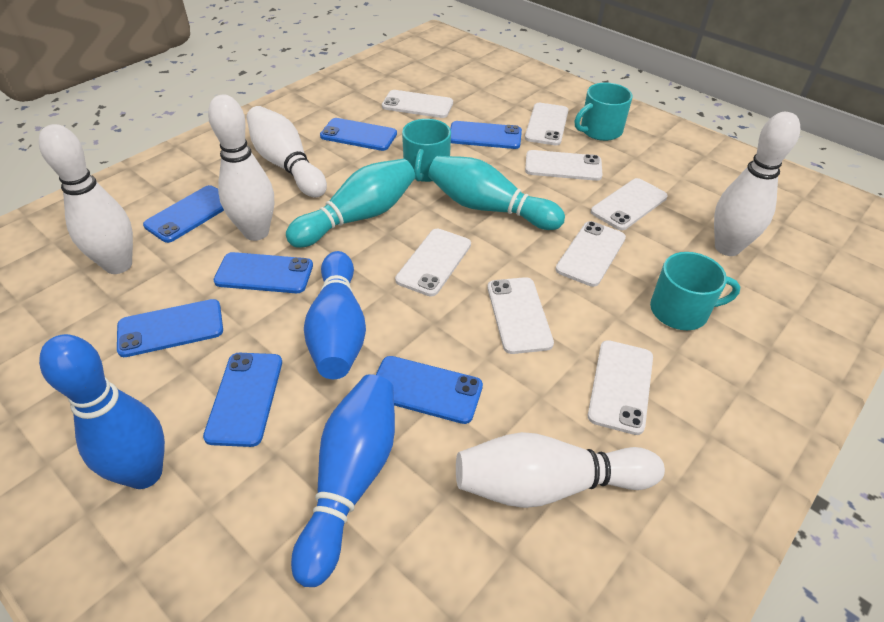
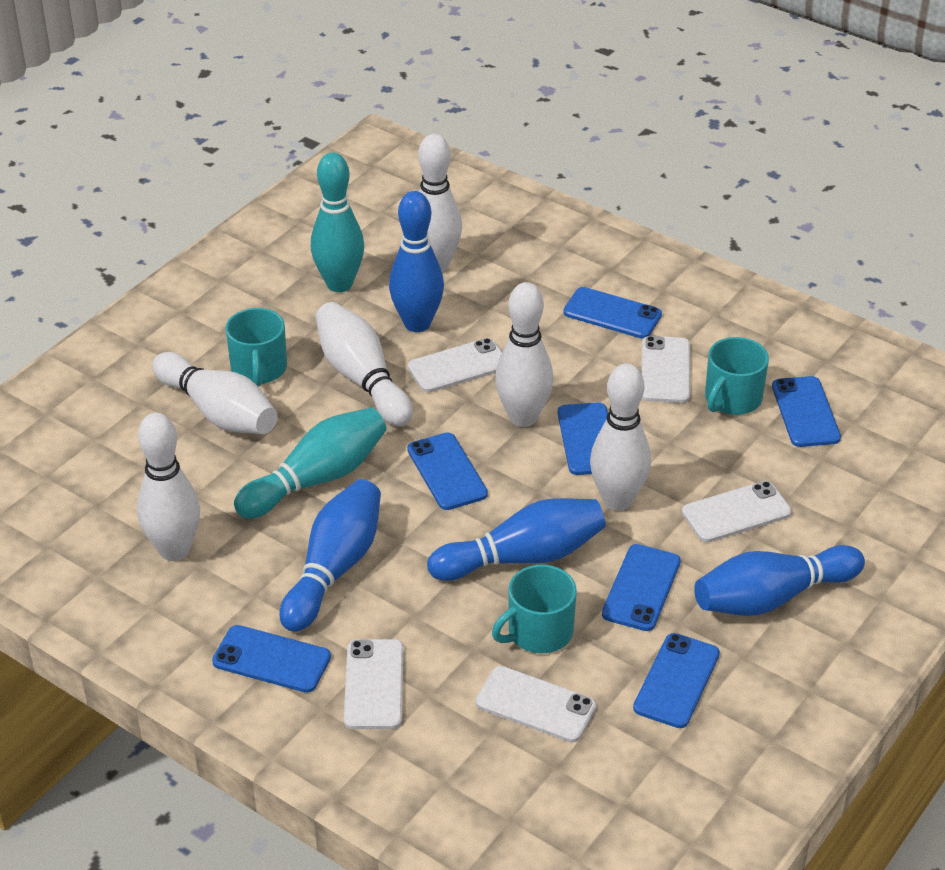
blue bowling pin: 3 -> 4
white bowling pin: 5 -> 6
white phone: 8 -> 5

